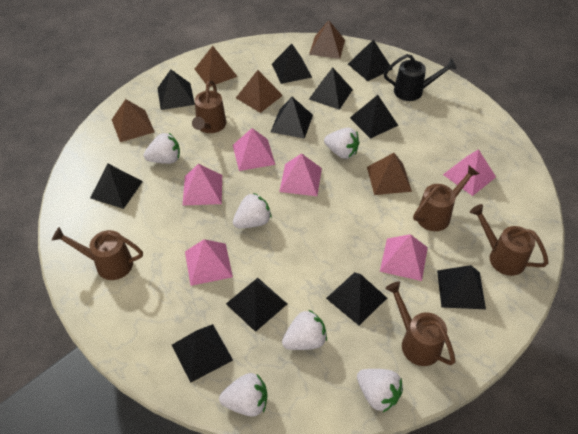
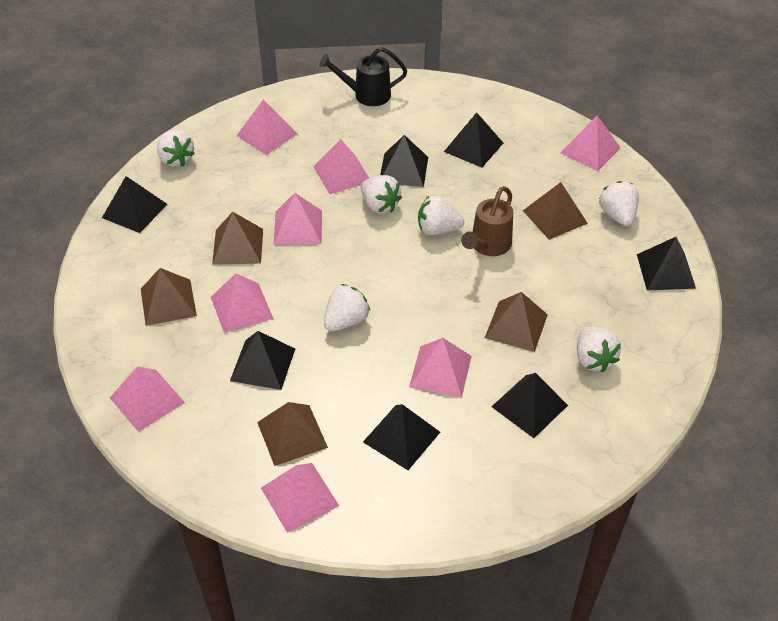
black pyramid: 11 -> 7
brown watering can: 5 -> 1
pink pyramid: 6 -> 8

